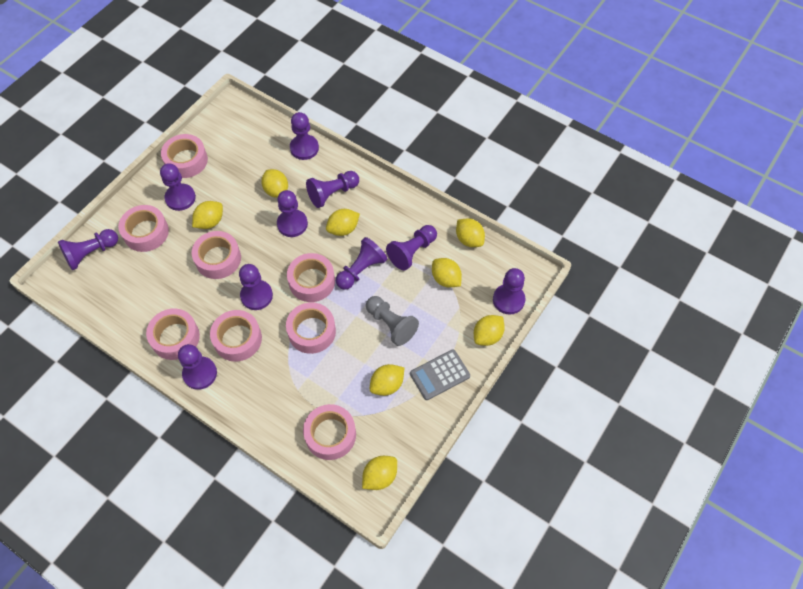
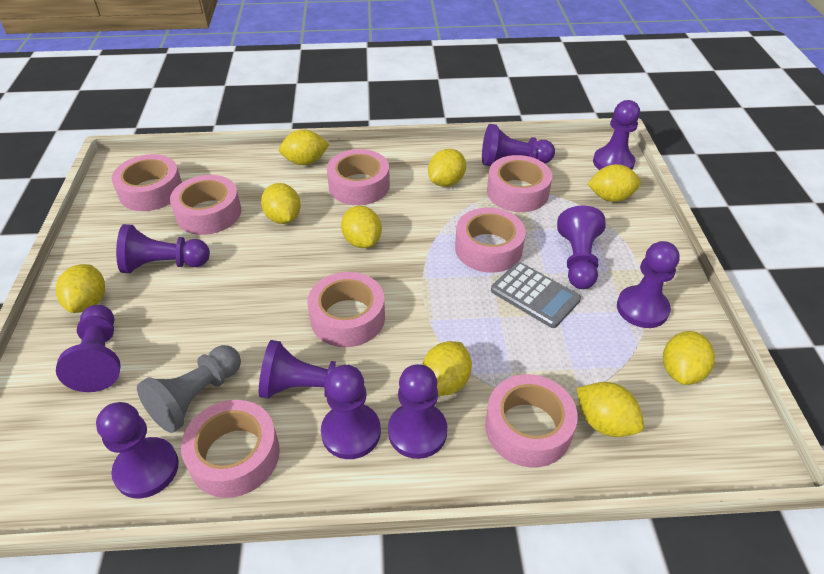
yellow lemon: 8 -> 9

